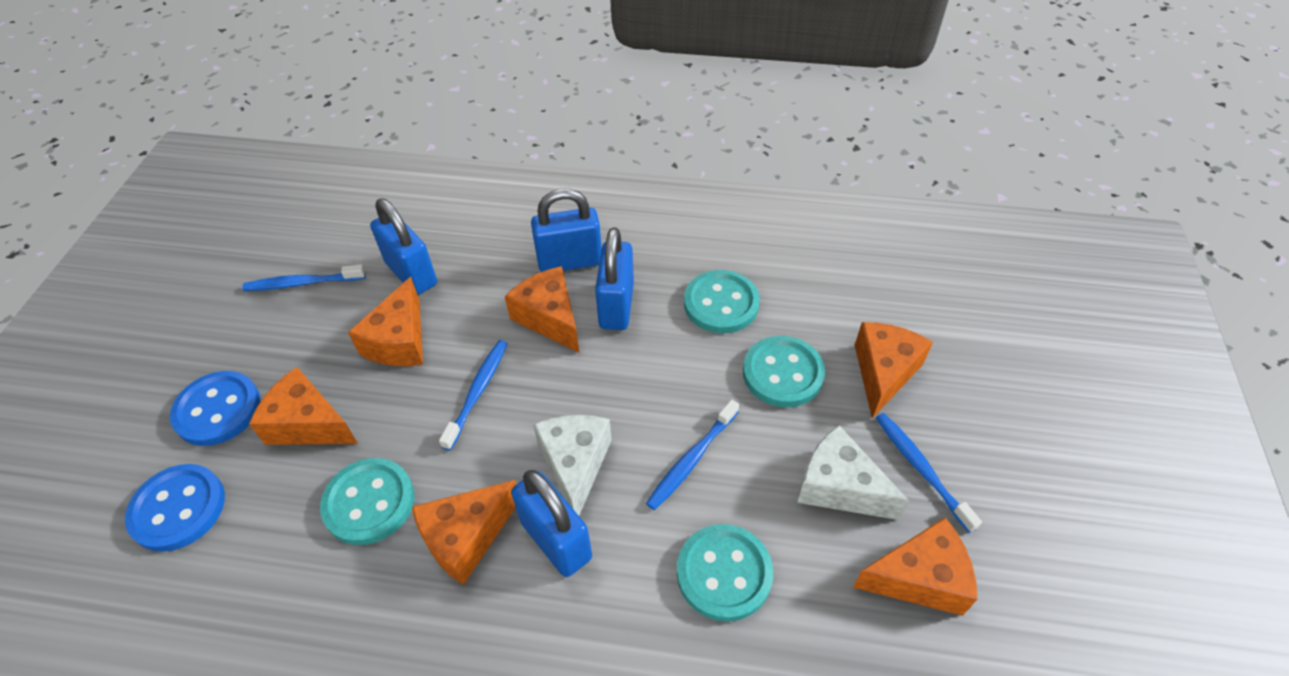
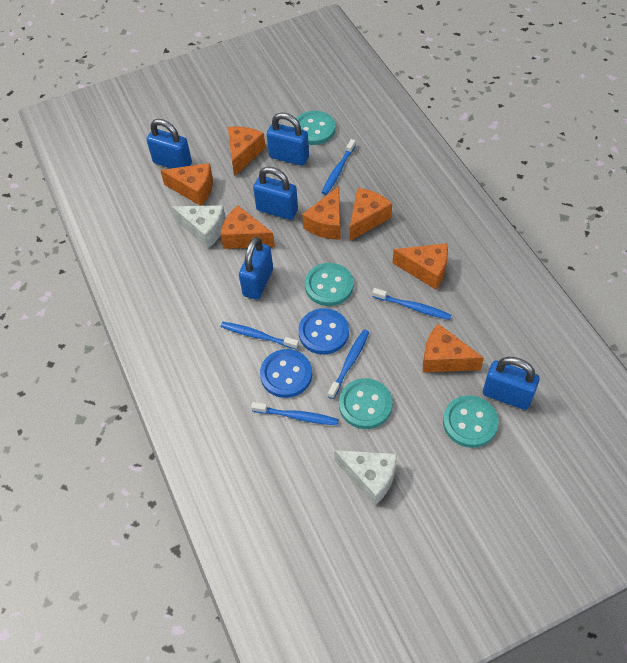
blue padlock: 4 -> 5
blue toothbrush: 4 -> 5
orange cheese: 6 -> 7

